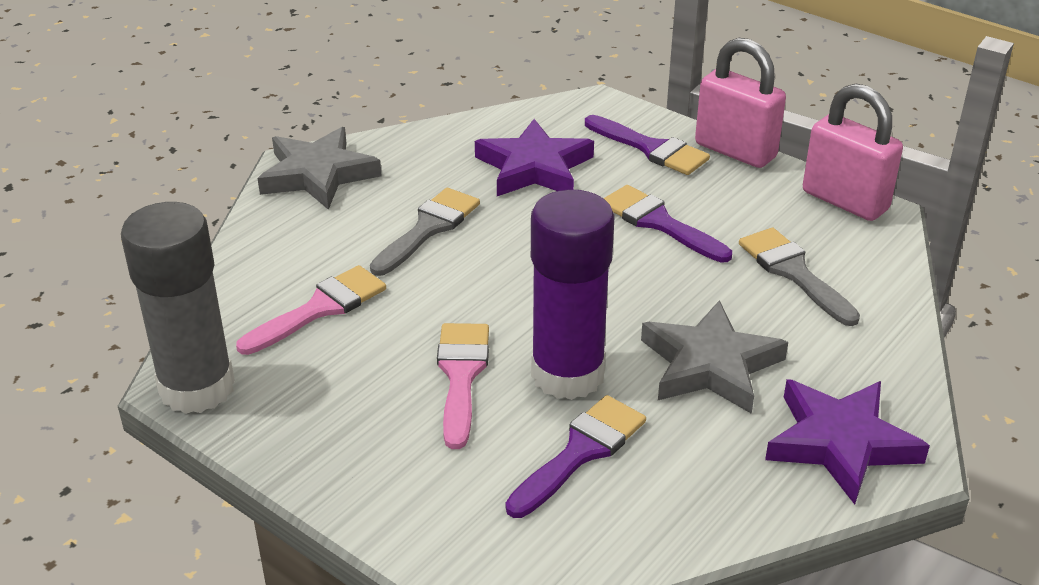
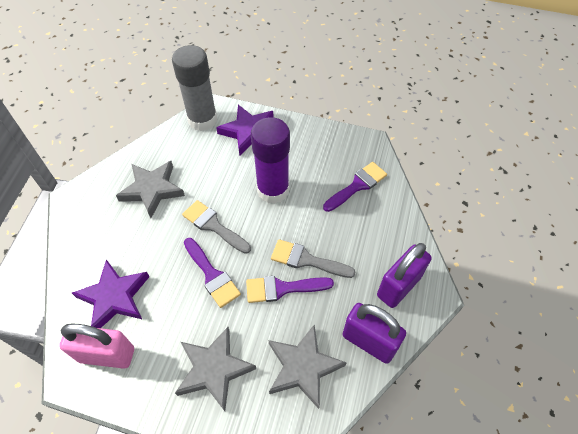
grey star: 2 -> 3
pink brush: 2 -> 0
pink padlock: 2 -> 1
purple padlock: 0 -> 2

